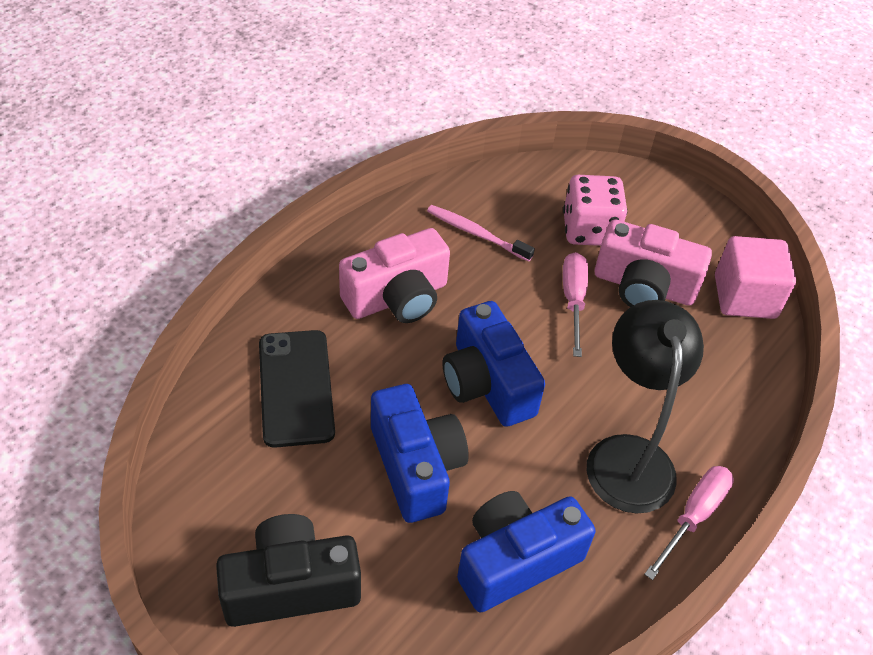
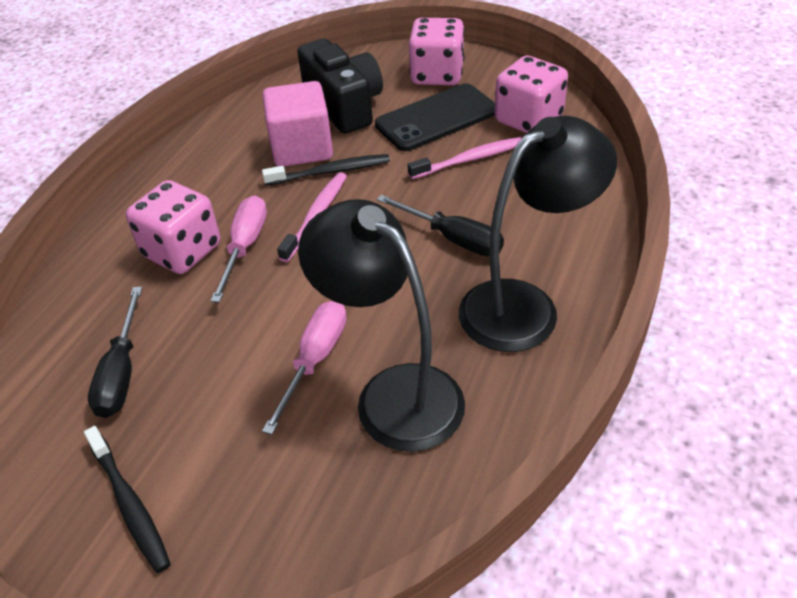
black lamp: 1 -> 2
black screwdriver: 0 -> 2
black toothbrush: 0 -> 2
blue camera: 3 -> 0
pink camera: 2 -> 0
pink dice: 1 -> 3
pink toothbrush: 1 -> 2

